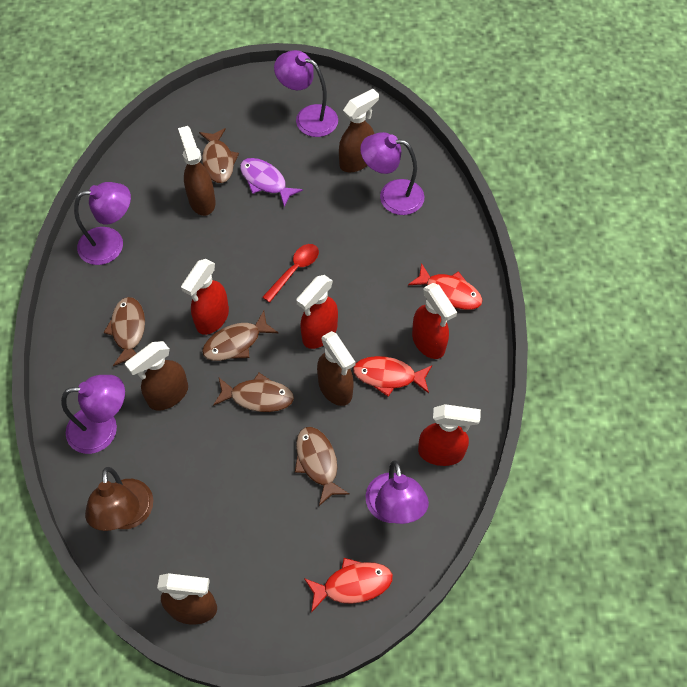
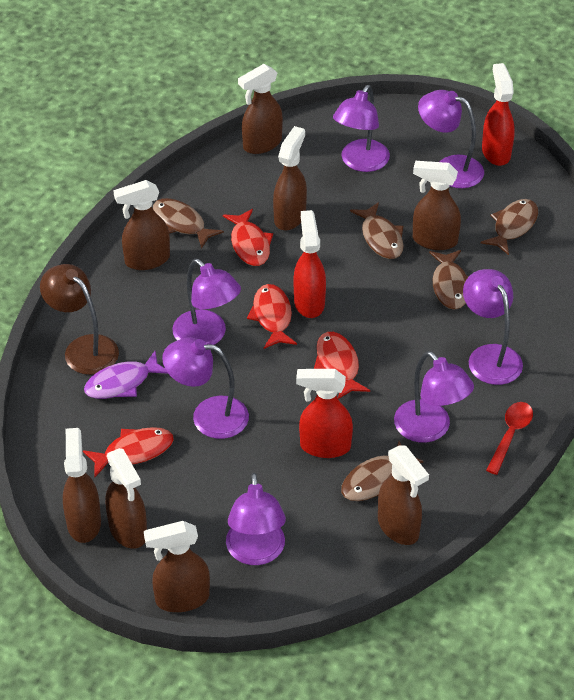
brown spray bottle: 5 -> 8
purple lamp: 5 -> 7
red fish: 3 -> 4
red spray bottle: 4 -> 3

